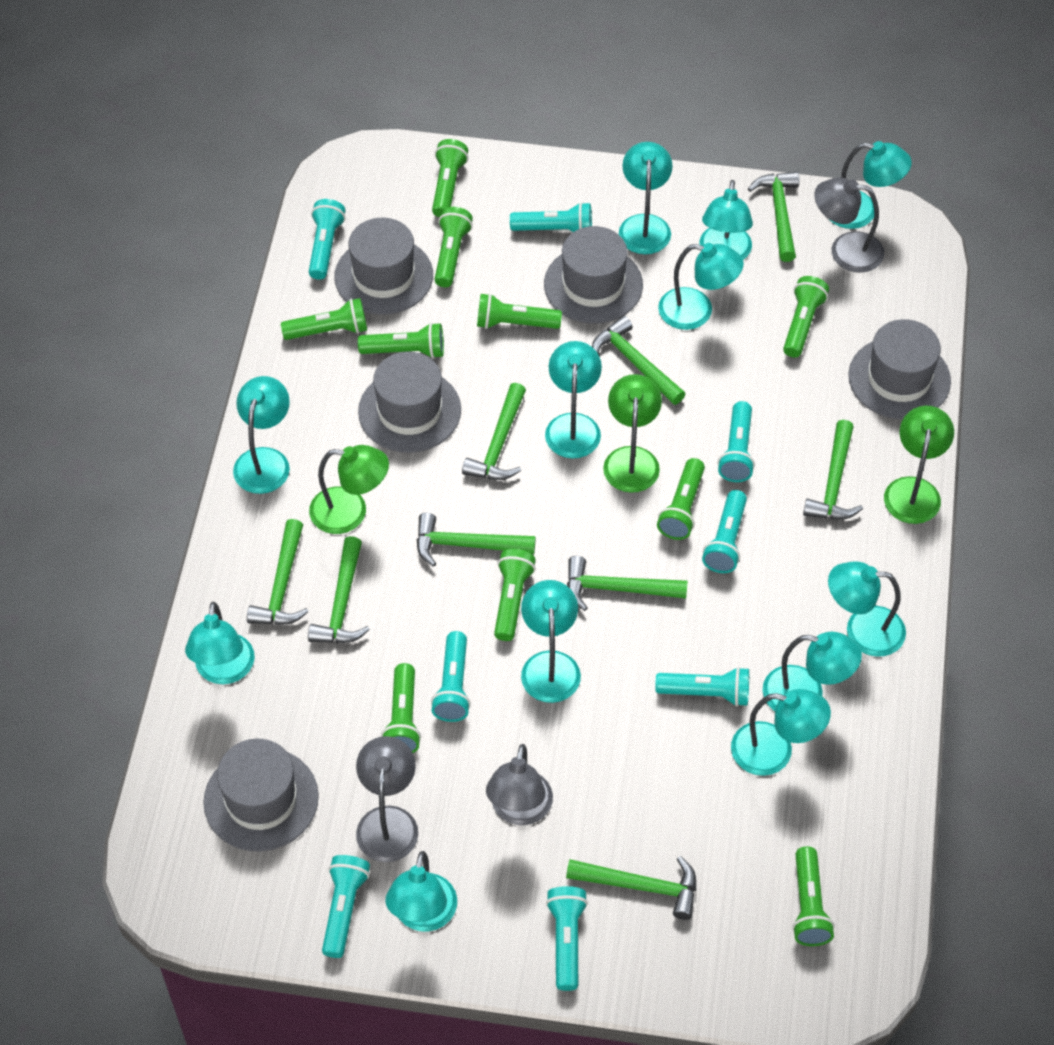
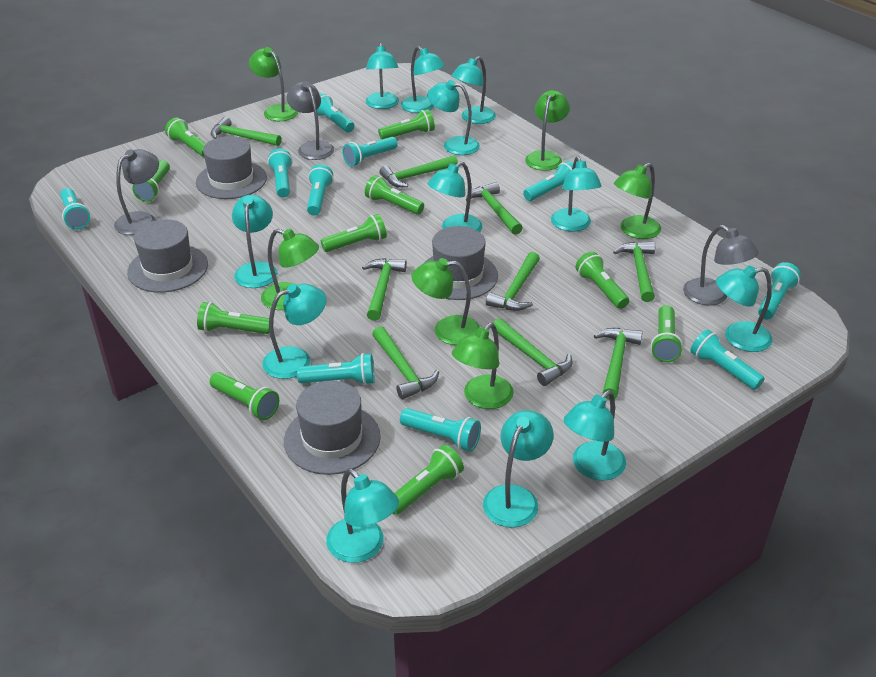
green lamp: 3 -> 6
grey hat: 5 -> 4
turquoise flashlight: 8 -> 10

